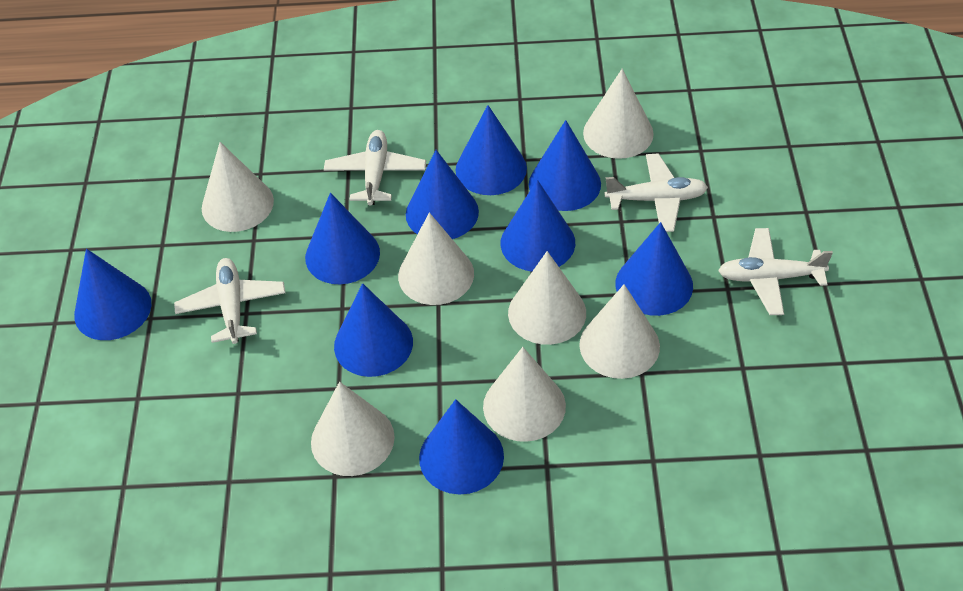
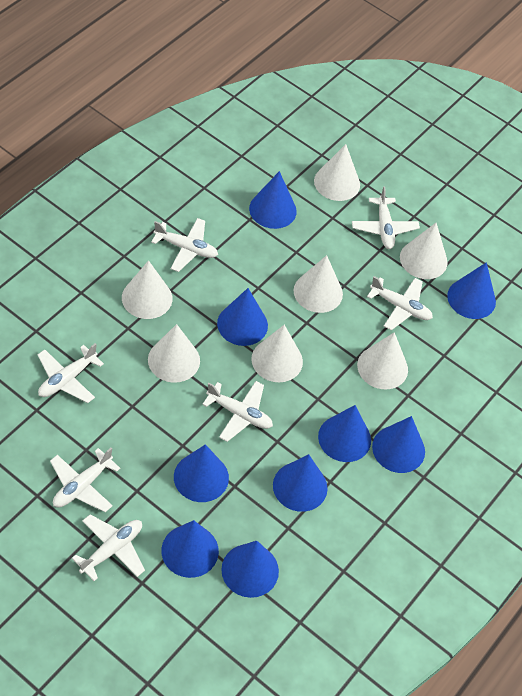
white plane: 4 -> 7

